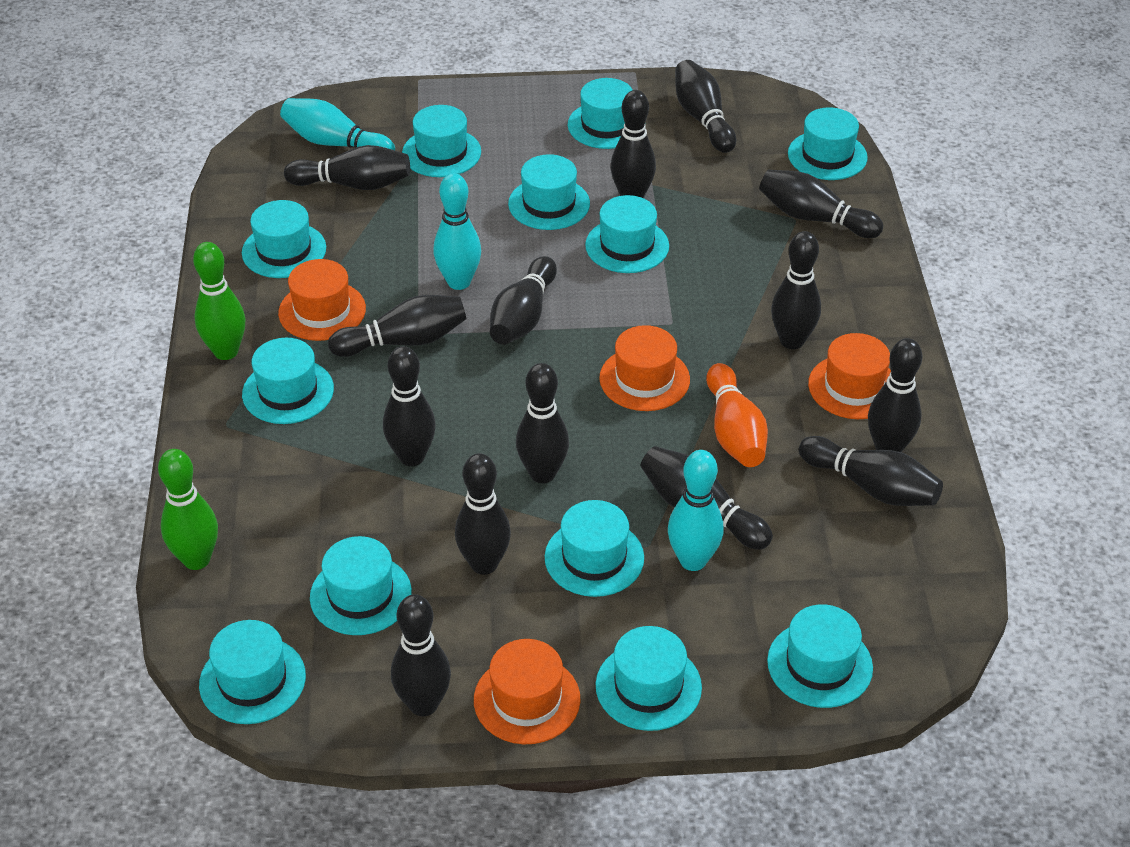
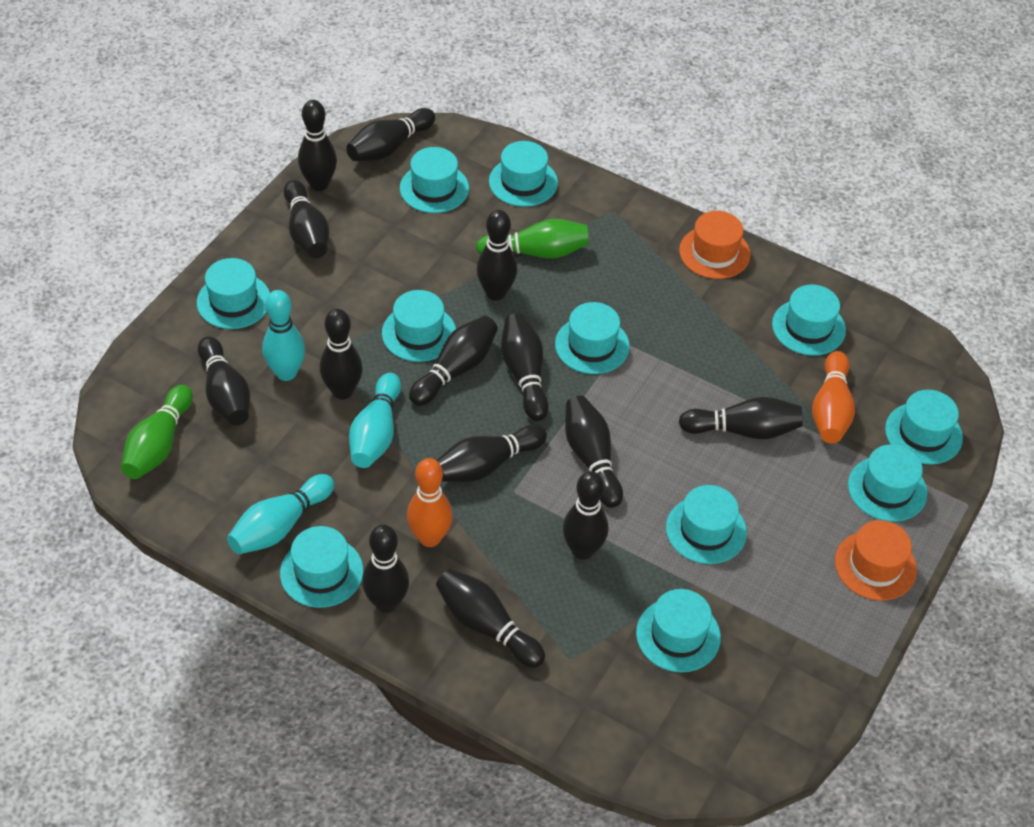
orange bowling pin: 1 -> 2
orange hat: 4 -> 2
turquoise hat: 12 -> 11

